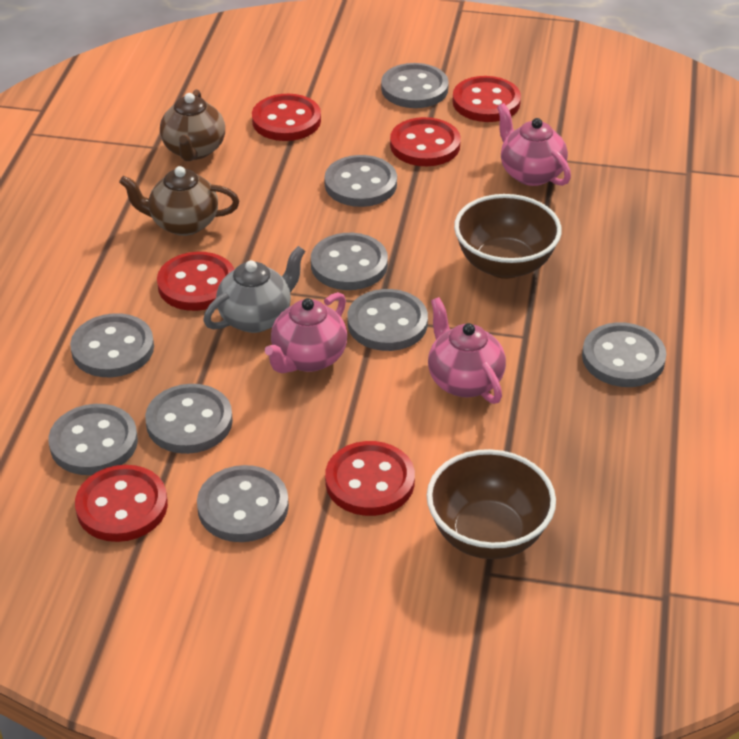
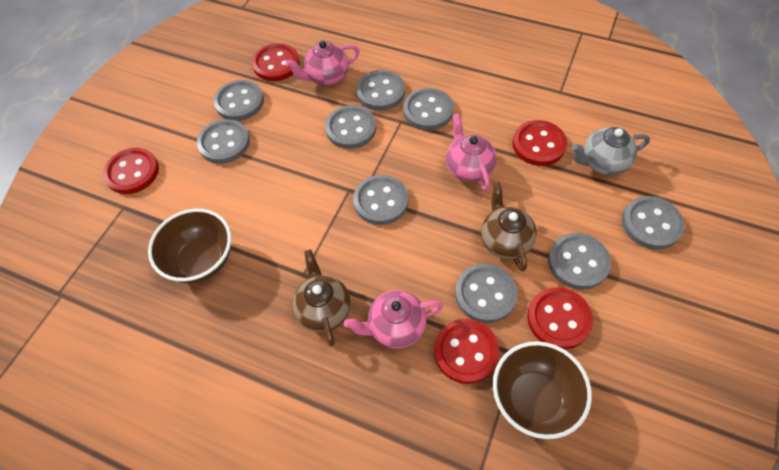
red button: 6 -> 5

